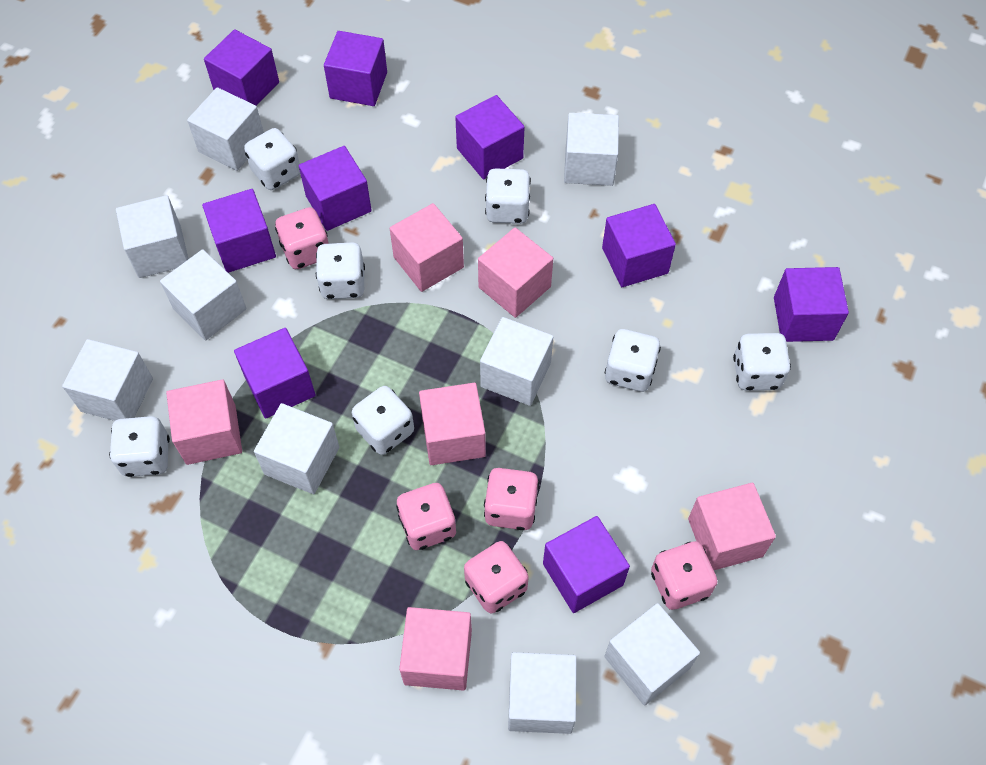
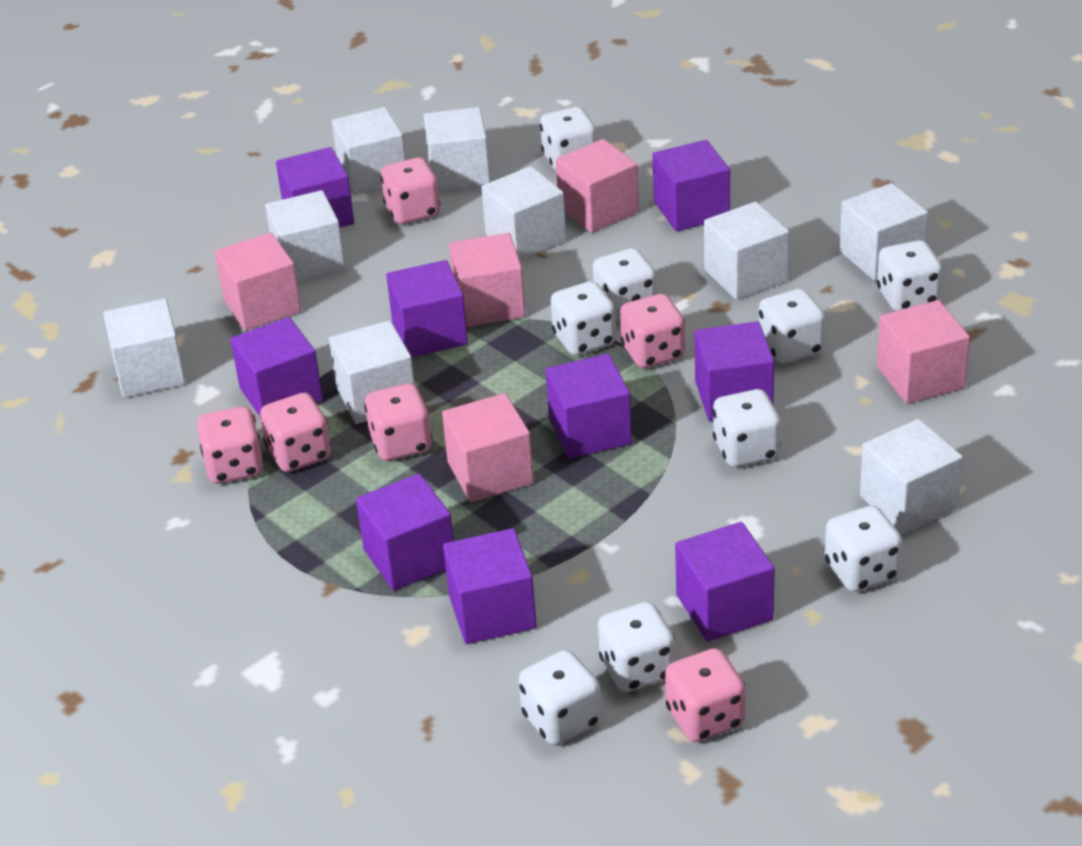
pink cube: 6 -> 5
pink dice: 5 -> 6
white dice: 7 -> 9

